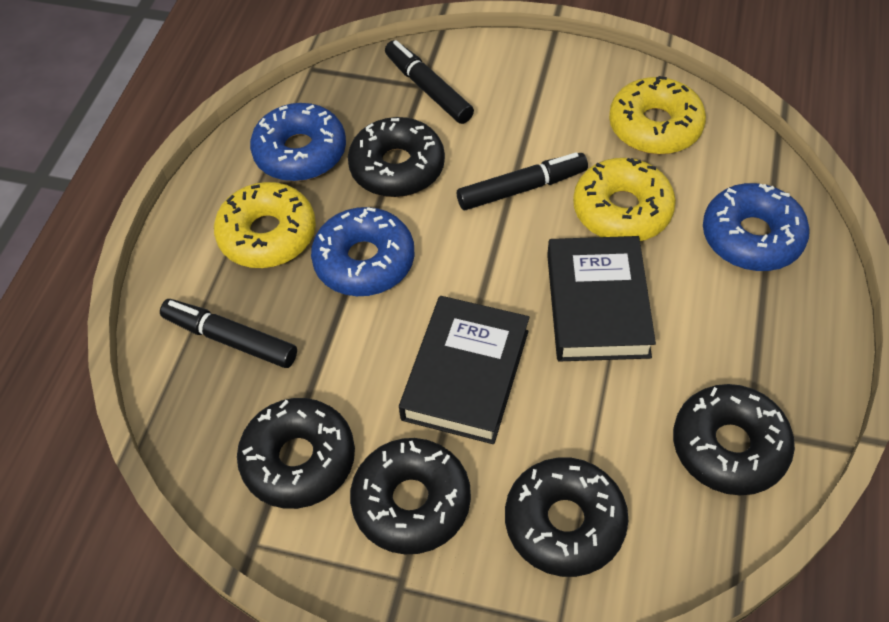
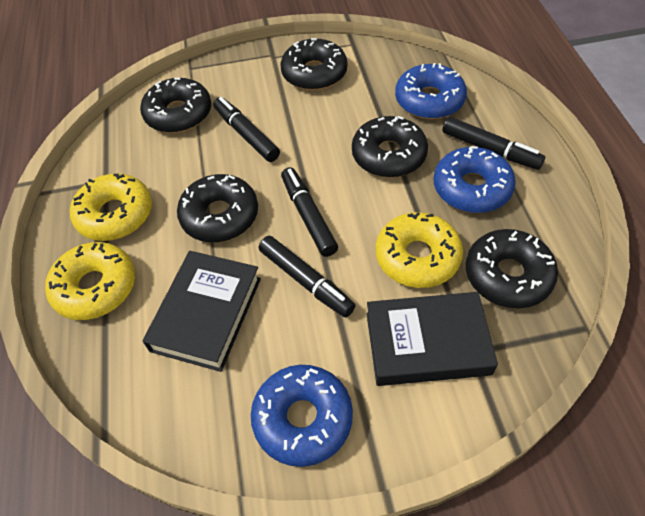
black marker: 3 -> 4

